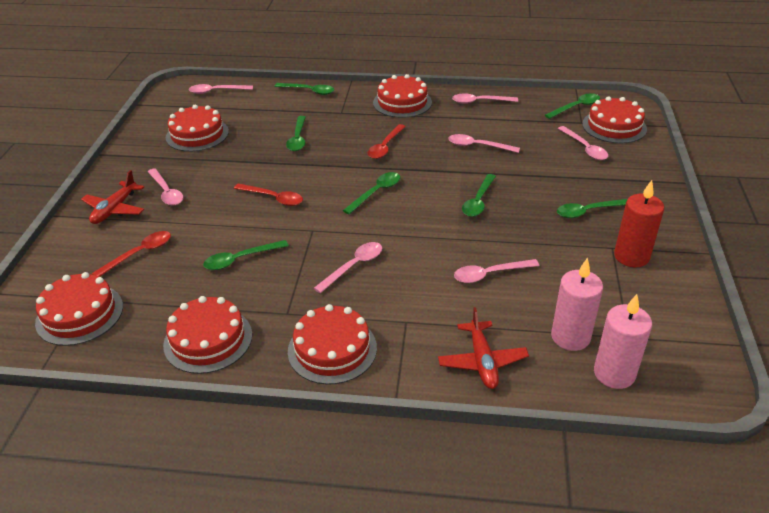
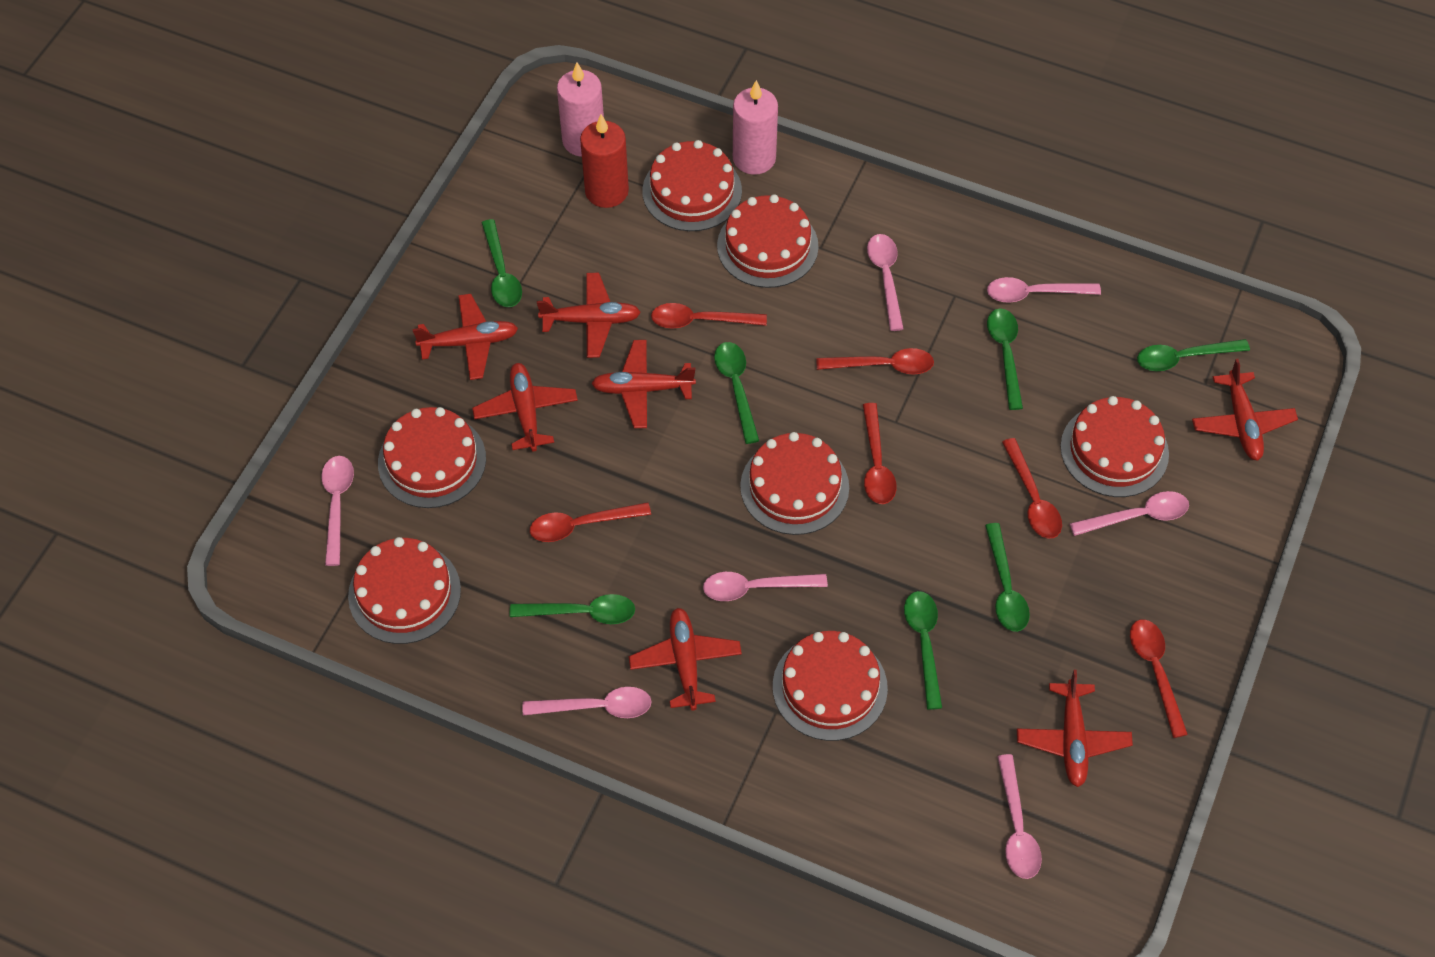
red cake: 6 -> 7
red plane: 2 -> 7
red spoon: 3 -> 6

